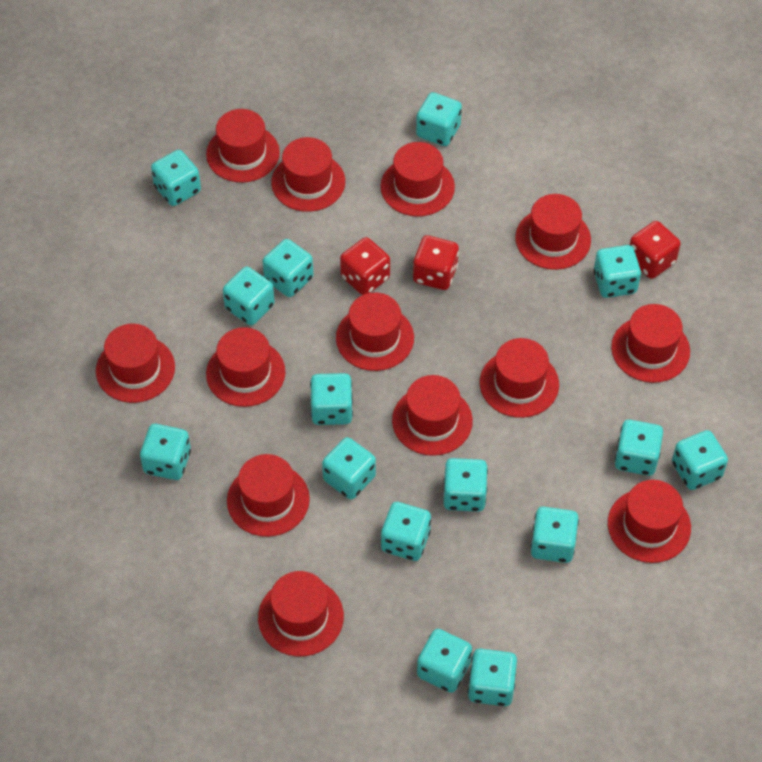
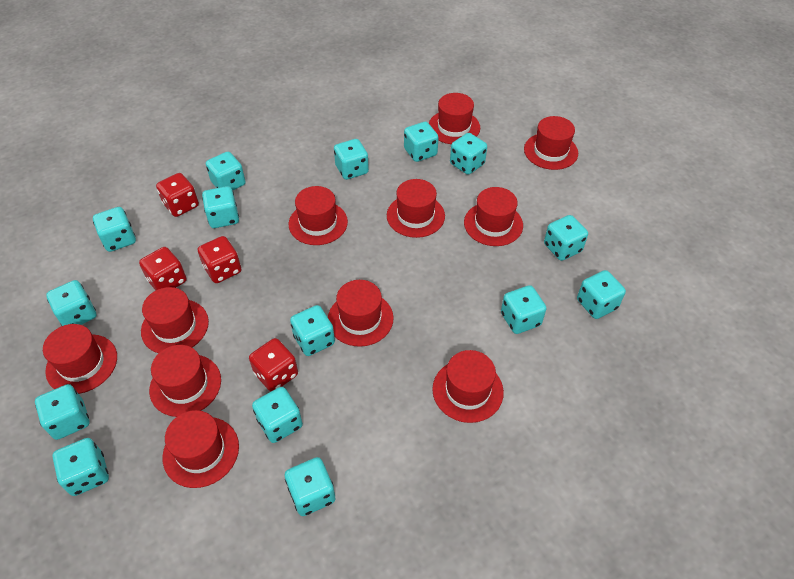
red dice: 3 -> 4
red hat: 13 -> 11

